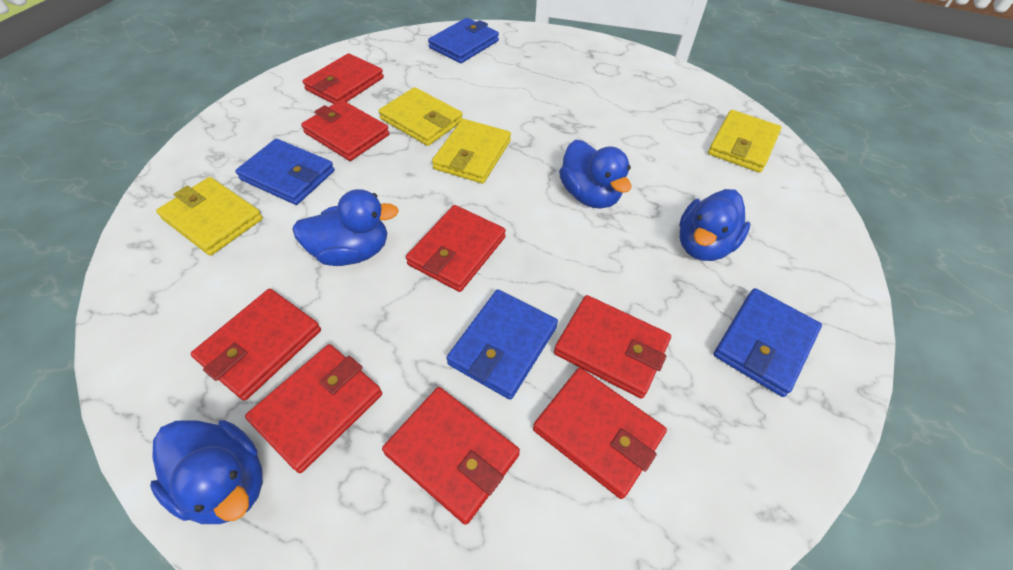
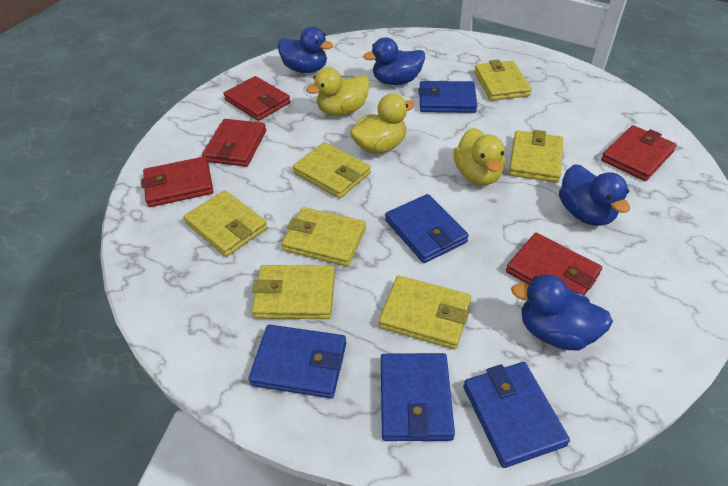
blue wallet: 4 -> 5
red wallet: 8 -> 5
yellow duck: 0 -> 3
yellow wallet: 4 -> 7

